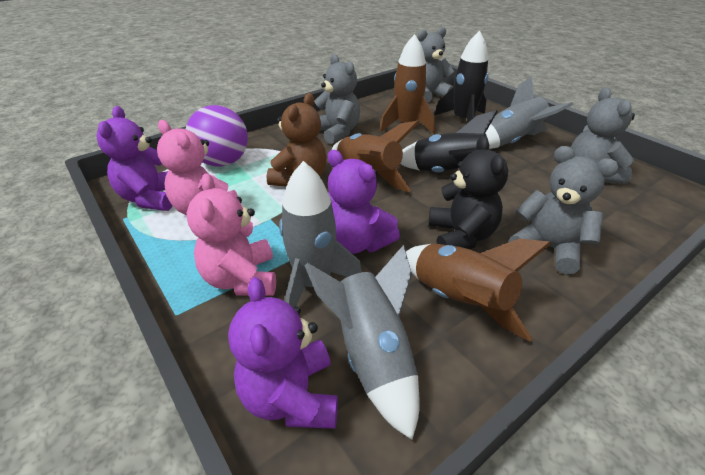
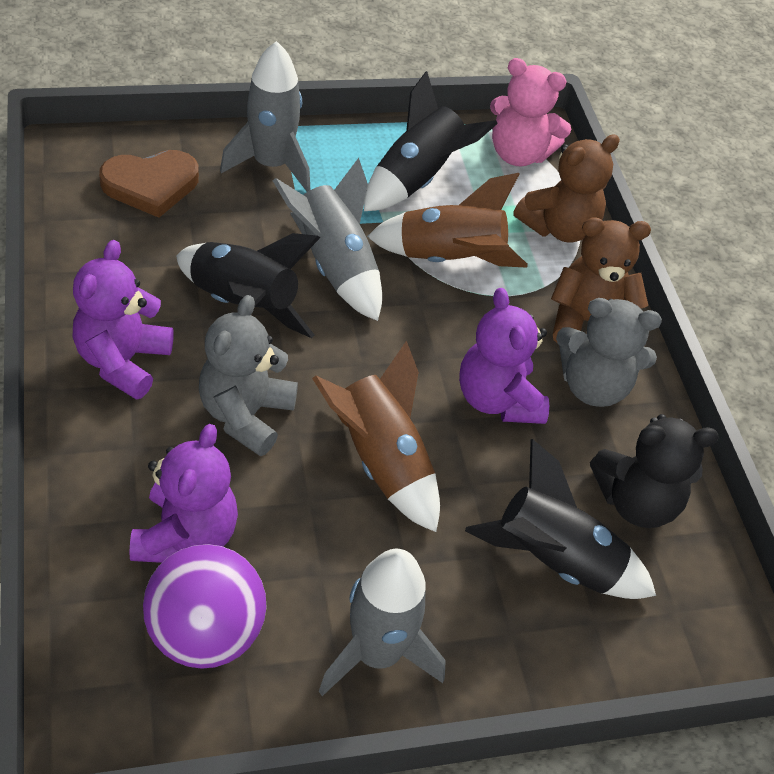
black rocket: 2 -> 3
brown heart: 0 -> 1
brown rocket: 3 -> 2
brown teddy bear: 1 -> 2
grey teddy bear: 4 -> 2
pink teddy bear: 2 -> 1

